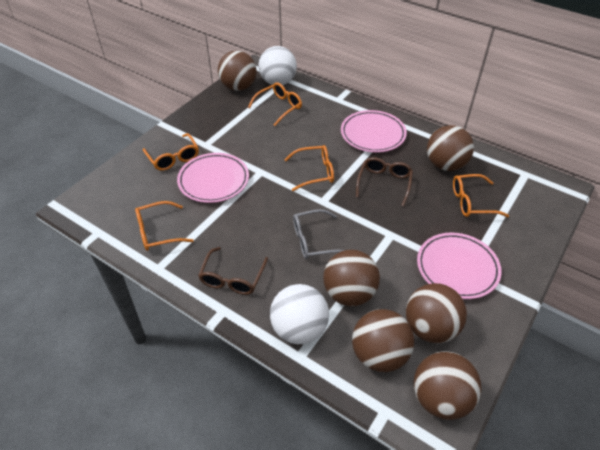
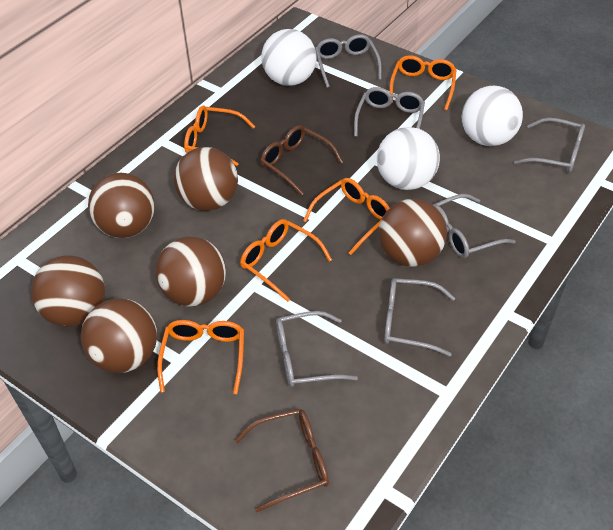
grey glasses: 1 -> 6
pink plate: 3 -> 0
white ball: 2 -> 3

